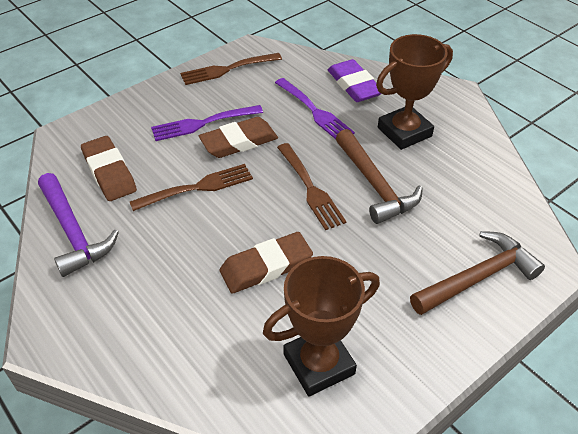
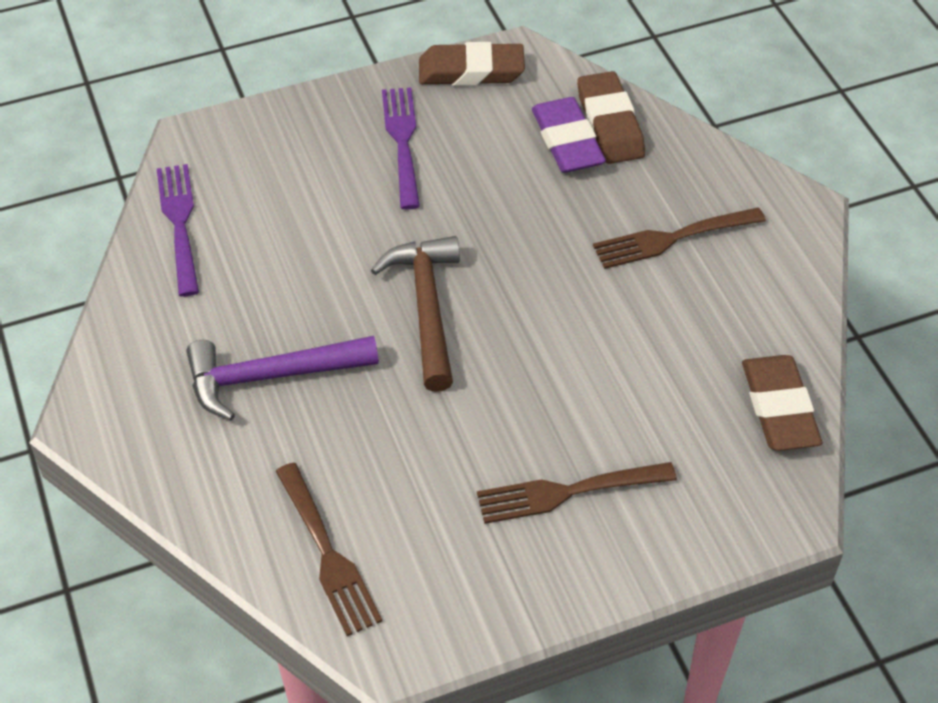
brown hammer: 2 -> 1
brown trophy: 2 -> 0

